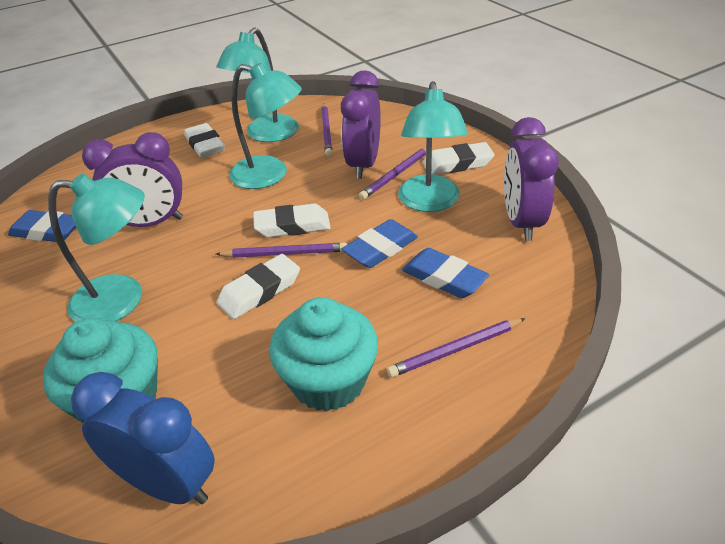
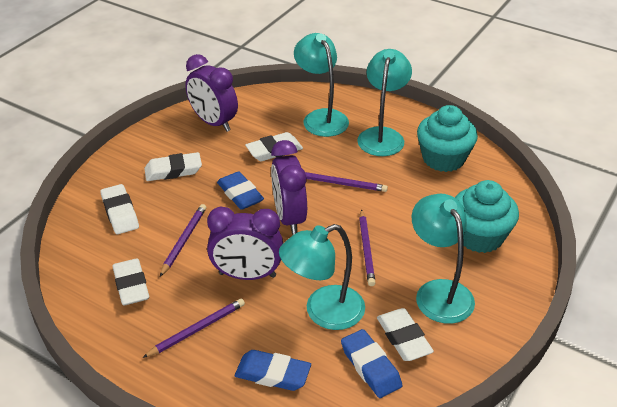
blue clock: 1 -> 0
white eraser: 4 -> 5

